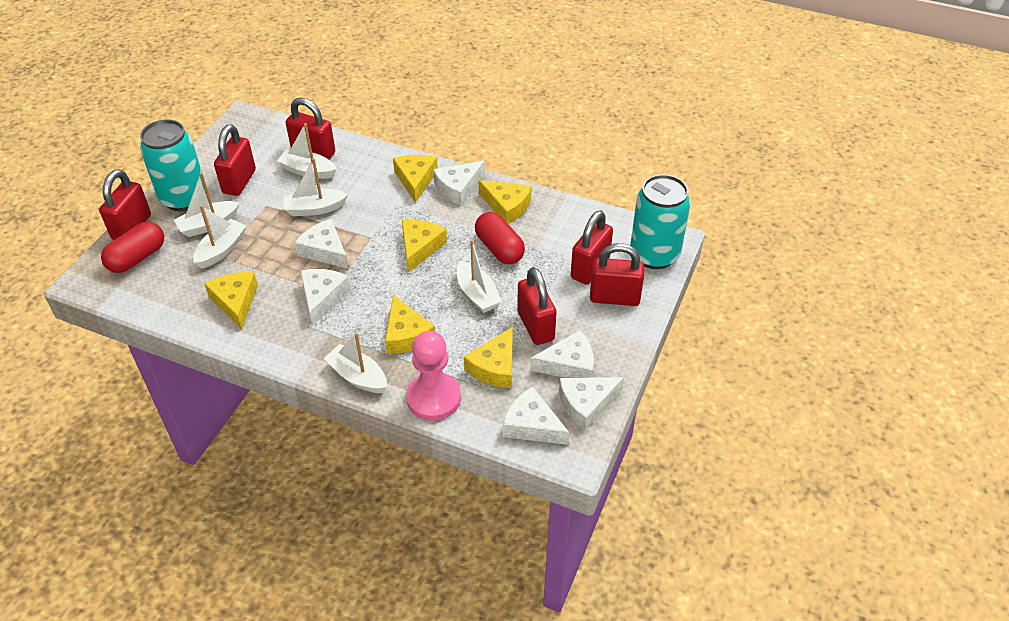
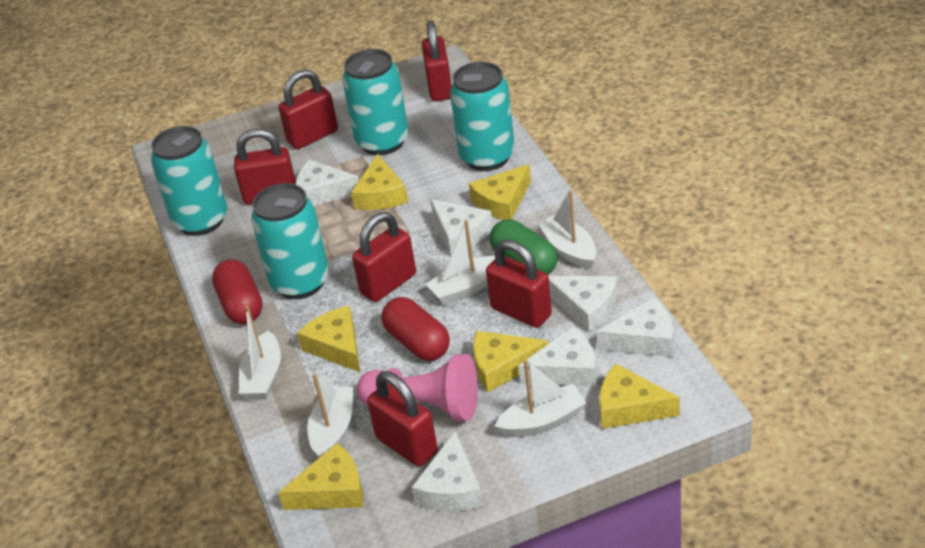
green capsule: 0 -> 1
turquoise can: 2 -> 4
white boat: 6 -> 5

